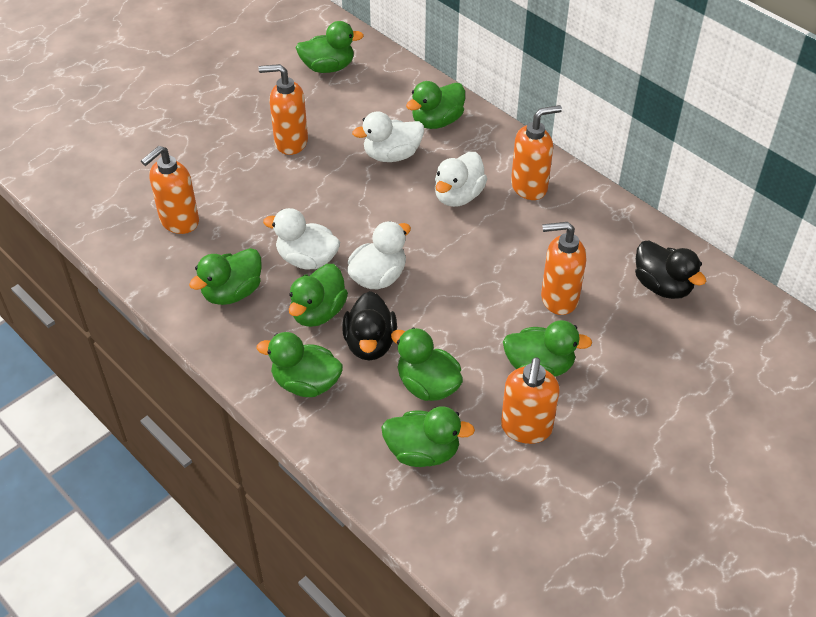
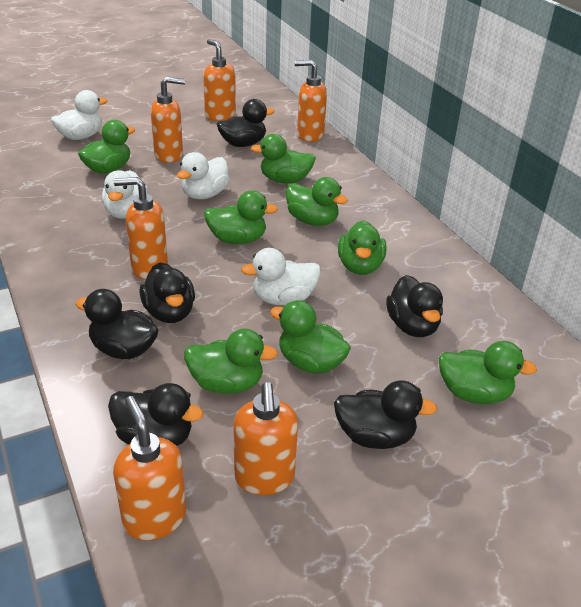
black duck: 2 -> 6
orange soap dispenser: 5 -> 6

